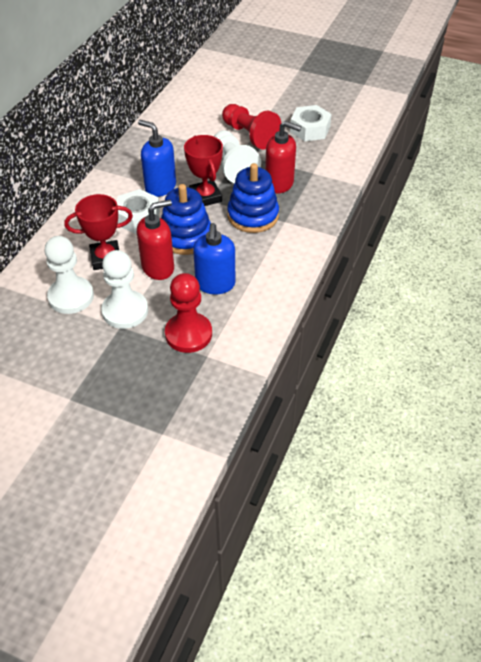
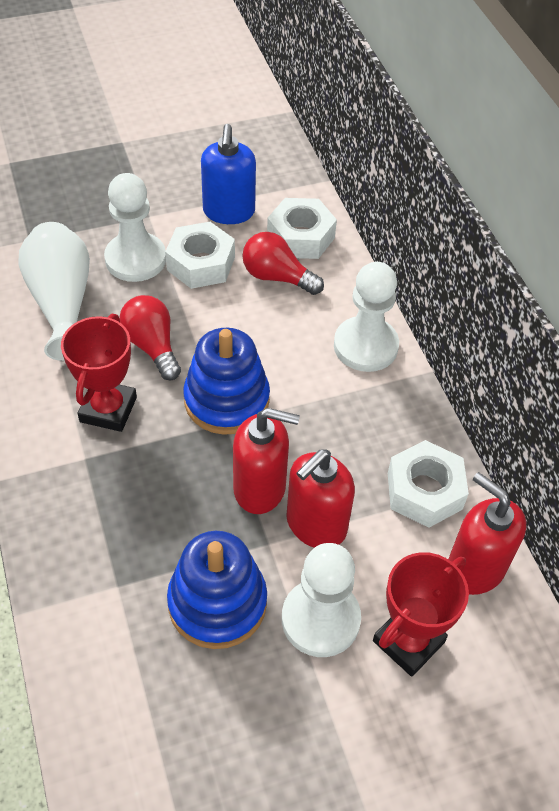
blue soap dispenser: 2 -> 1
red light bulb: 0 -> 2
red pawn: 2 -> 0
red soap dispenser: 2 -> 3
white nut: 2 -> 3
white vase: 0 -> 1

